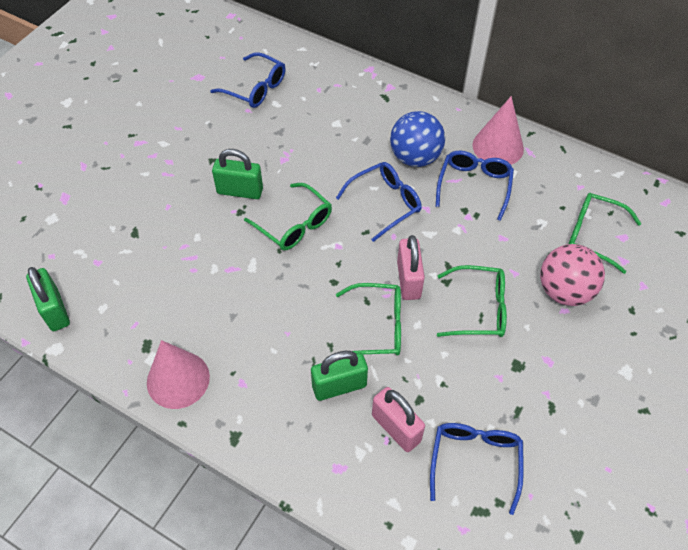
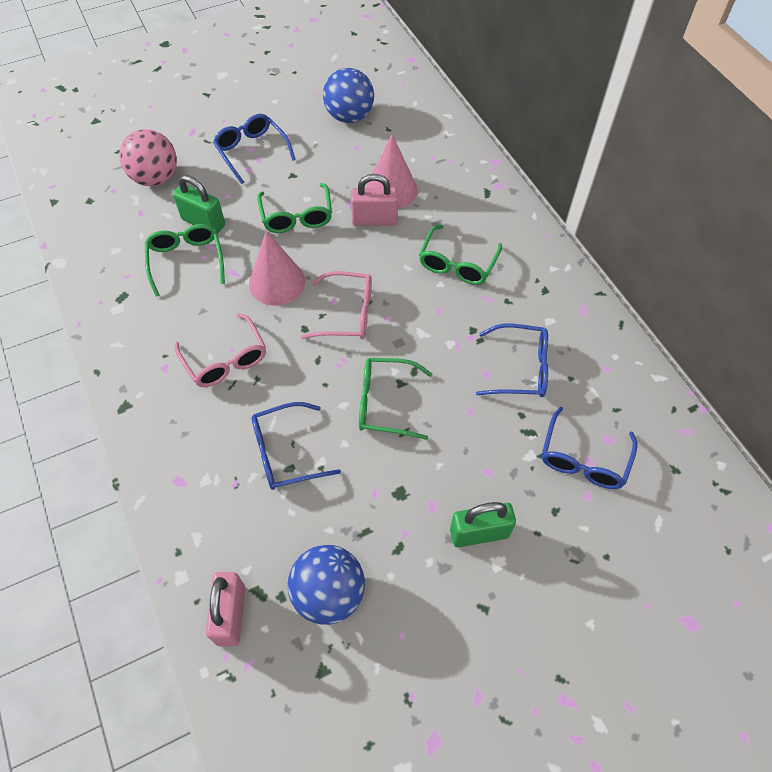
blue ball: 1 -> 2
green padlock: 3 -> 2
pink glasses: 0 -> 2

